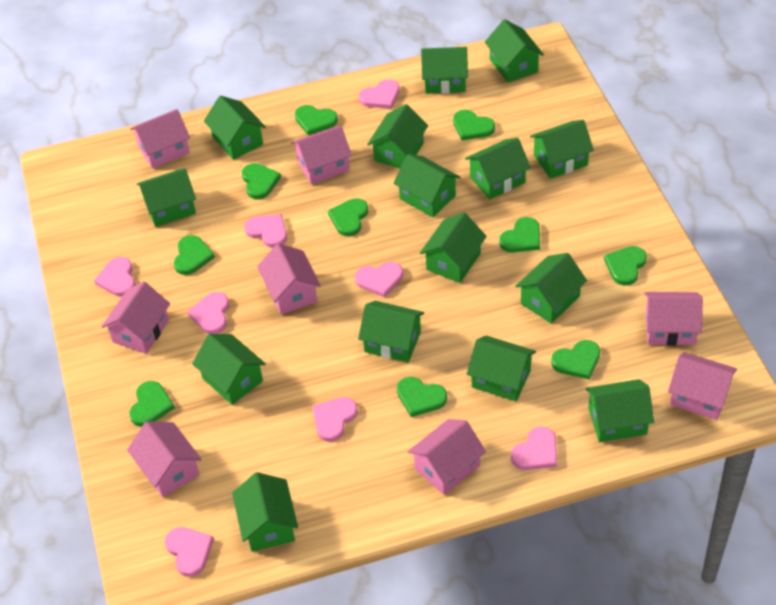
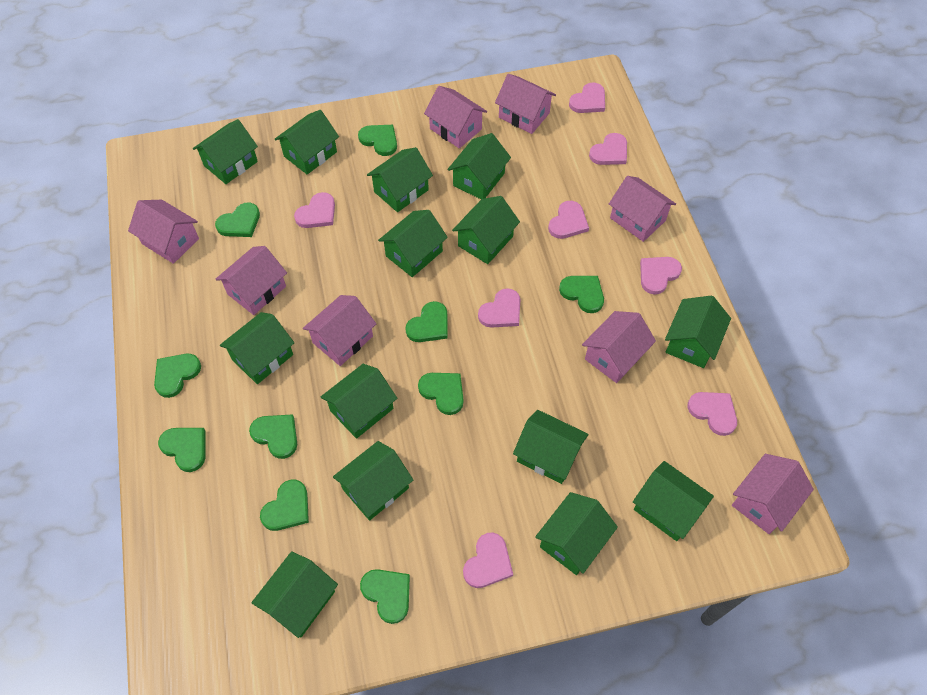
green house: 15 -> 14

